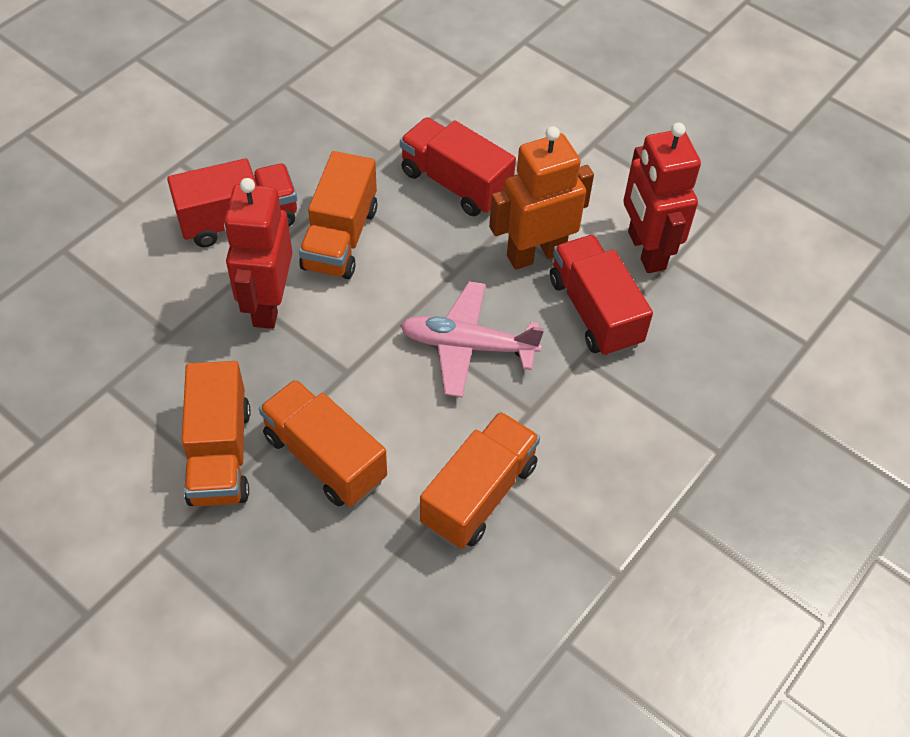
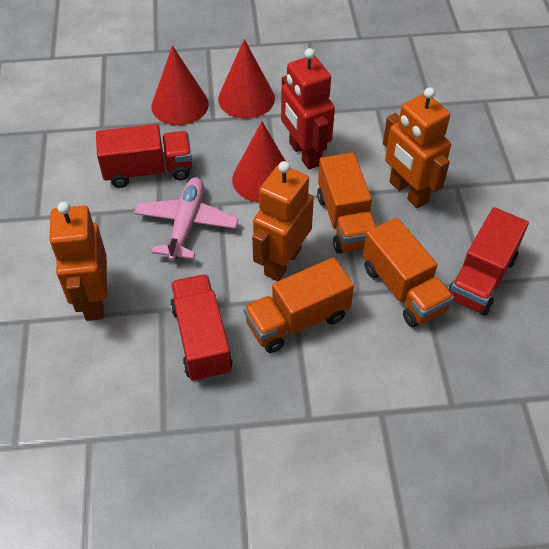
orange robot: 1 -> 3
orange truck: 4 -> 3
red cone: 0 -> 3
red robot: 2 -> 1

